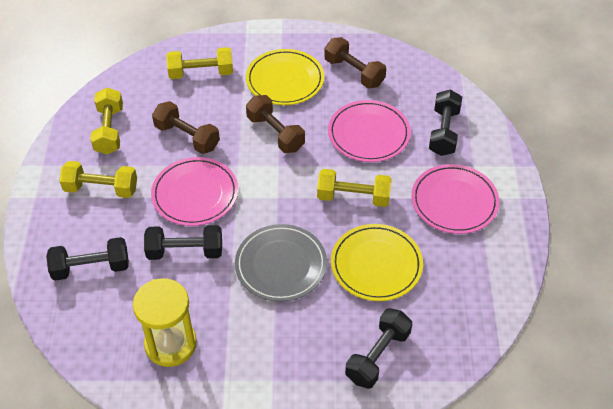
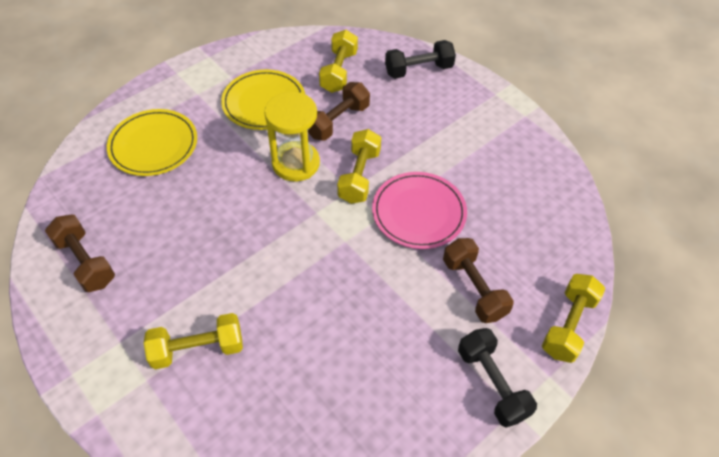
black dumbbell: 4 -> 2
grey plate: 1 -> 0
pink plate: 3 -> 1

